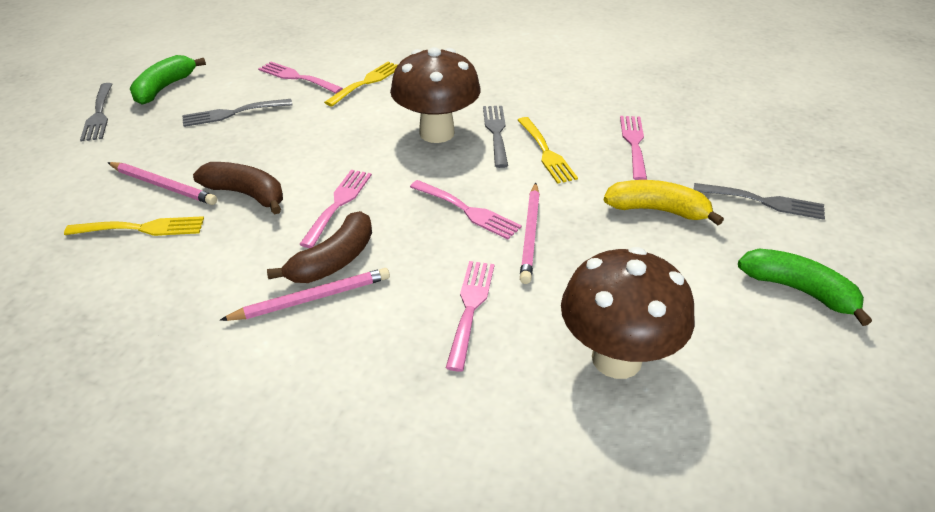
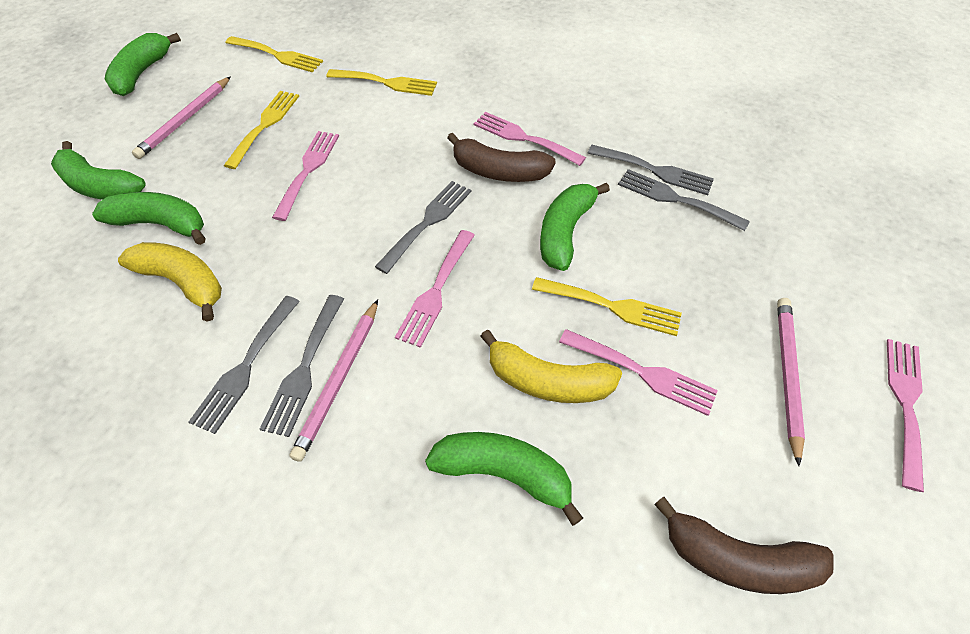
brown mushroom: 2 -> 0
green banana: 2 -> 5
grey fork: 4 -> 5
yellow banana: 1 -> 2
yellow fork: 3 -> 4

